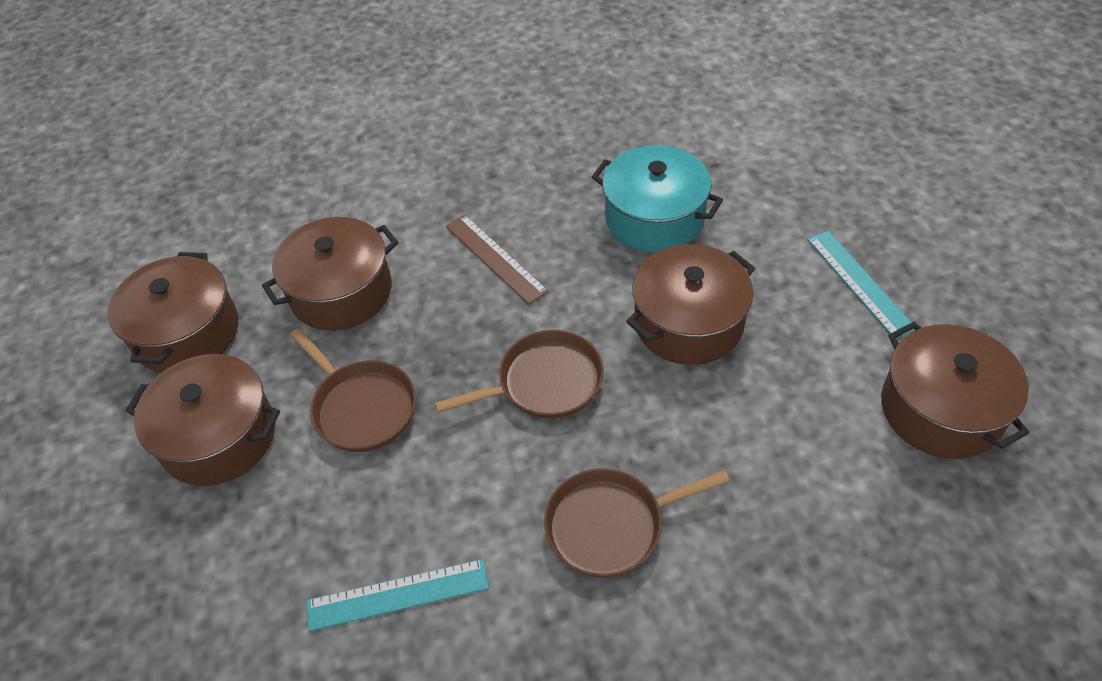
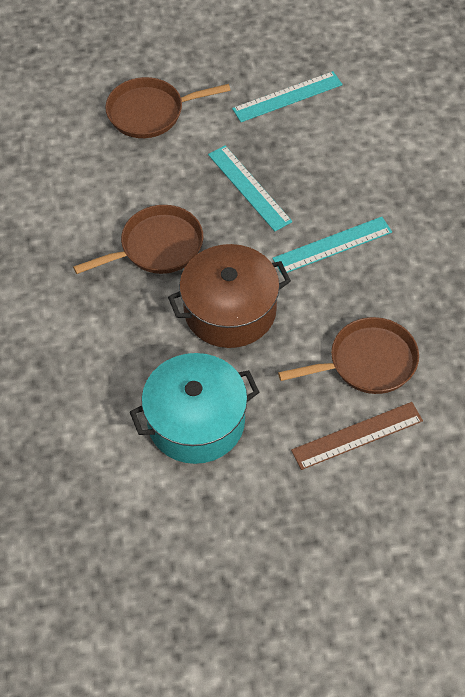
brown pot: 5 -> 1
turquoise ruler: 2 -> 3

